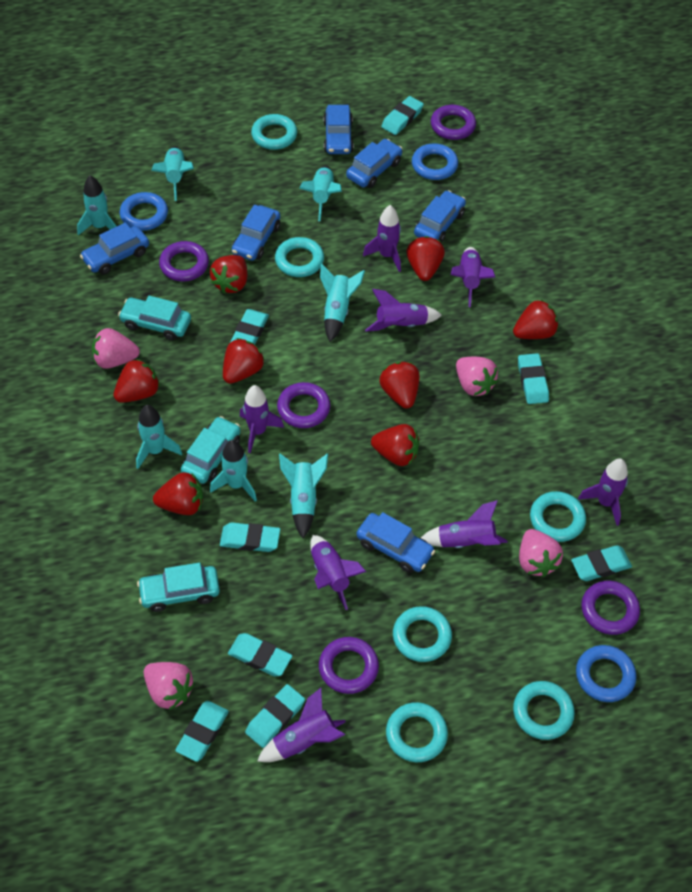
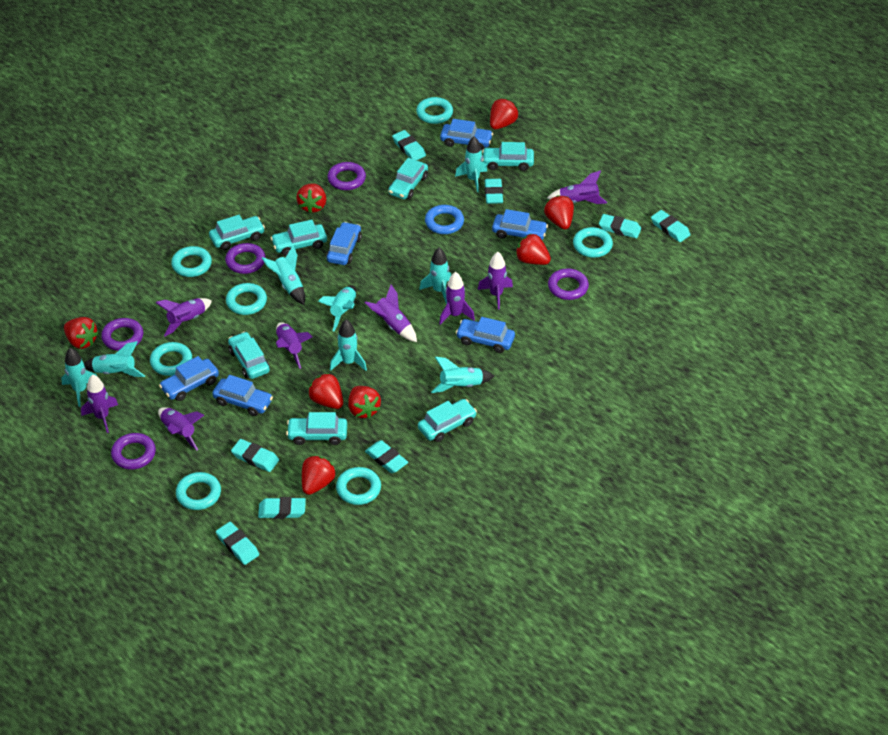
blue ring: 3 -> 1
pink strawberry: 4 -> 0
turquoise car: 3 -> 7
turquoise ring: 6 -> 7
turquoise rocket: 7 -> 8

